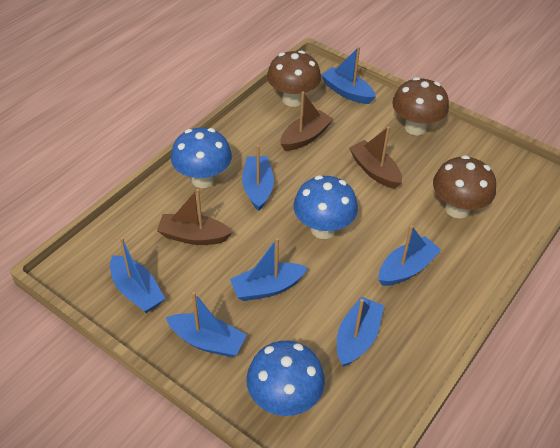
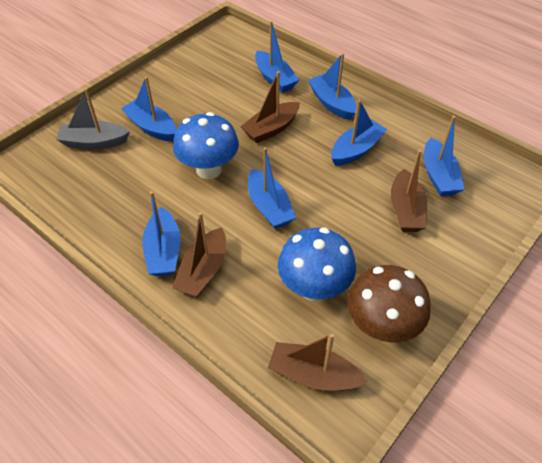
blue mushroom: 3 -> 2
brown boat: 3 -> 4
brown mushroom: 3 -> 1
grey boat: 0 -> 1

